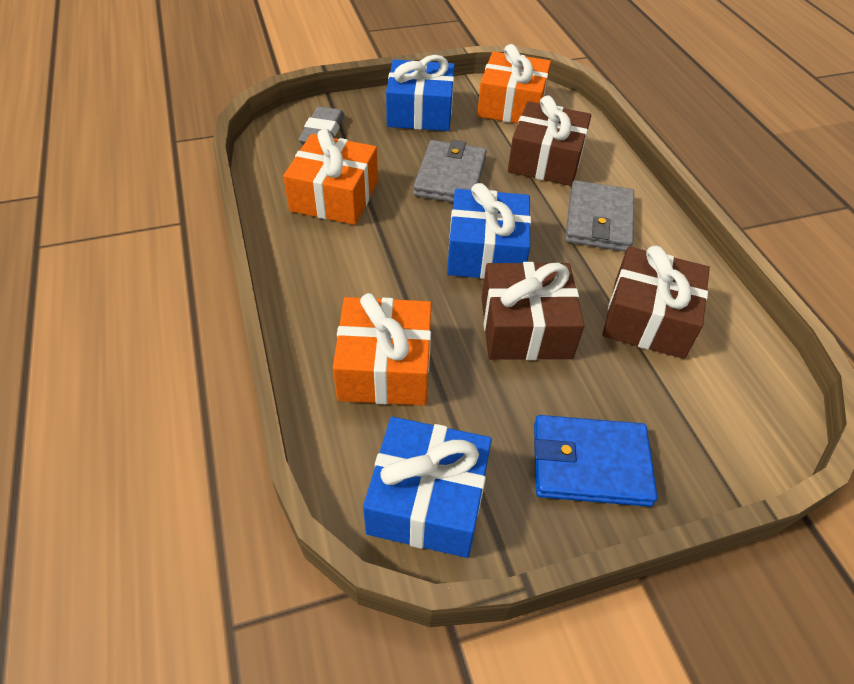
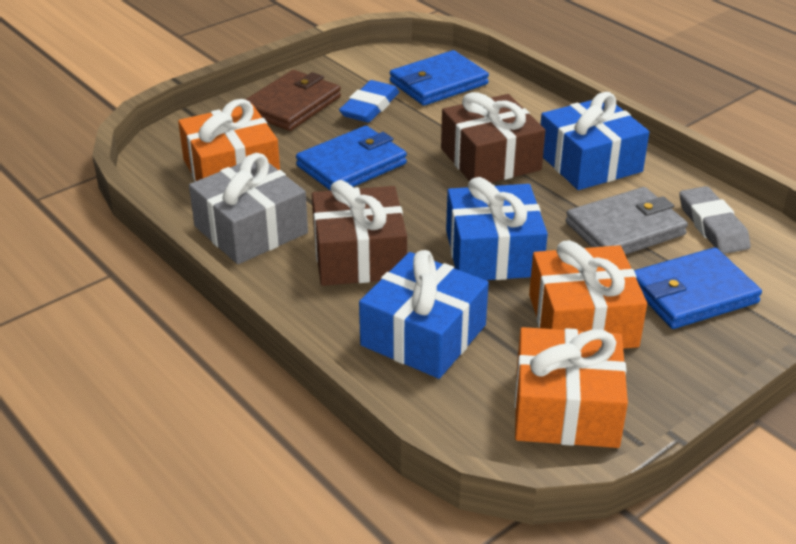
blue eraser: 0 -> 1
blue wallet: 1 -> 3
brown gift: 3 -> 2
brown wallet: 0 -> 1
grey gift: 0 -> 1
grey wallet: 2 -> 1

